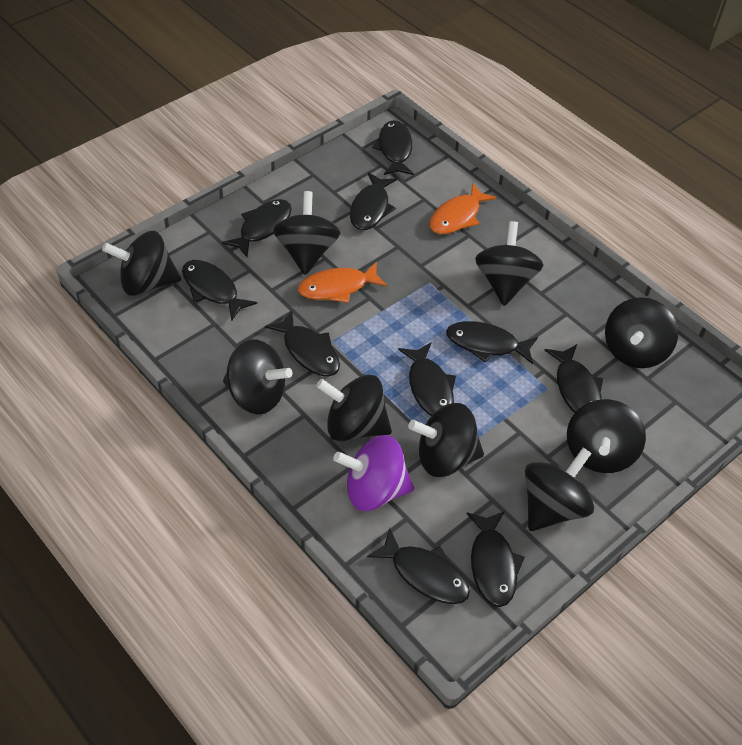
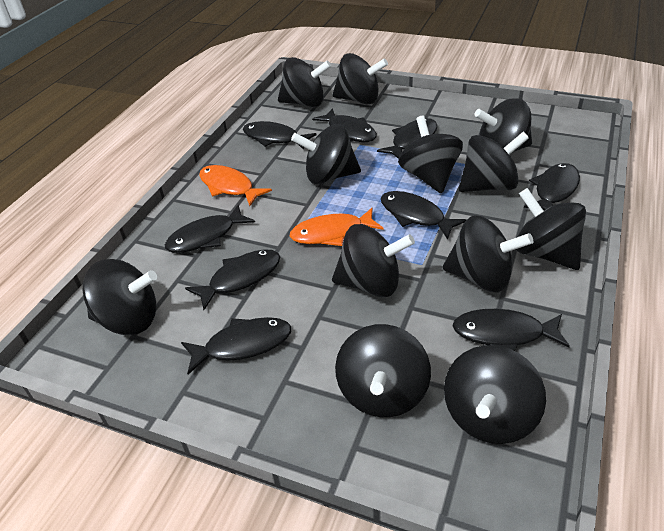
black fish: 10 -> 9
black spinning top: 9 -> 12
purple spinning top: 1 -> 0

